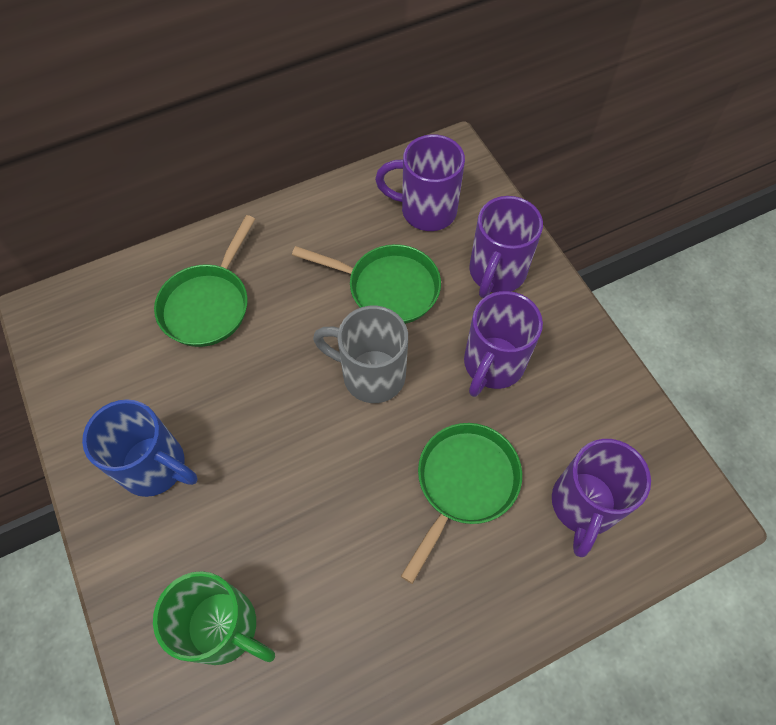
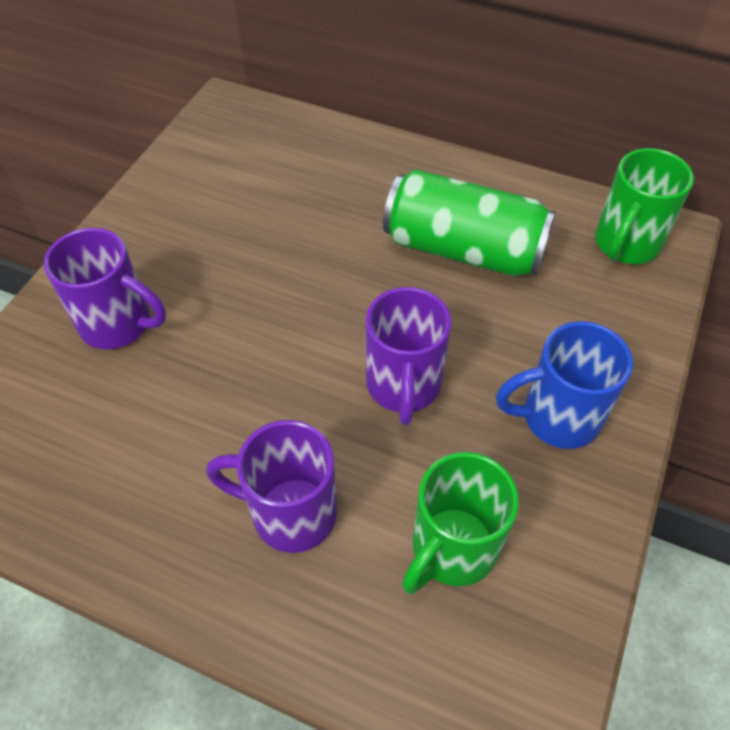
green can: 0 -> 1
green mug: 1 -> 2
green pan: 3 -> 0
grey mug: 1 -> 0
purple mug: 4 -> 3

